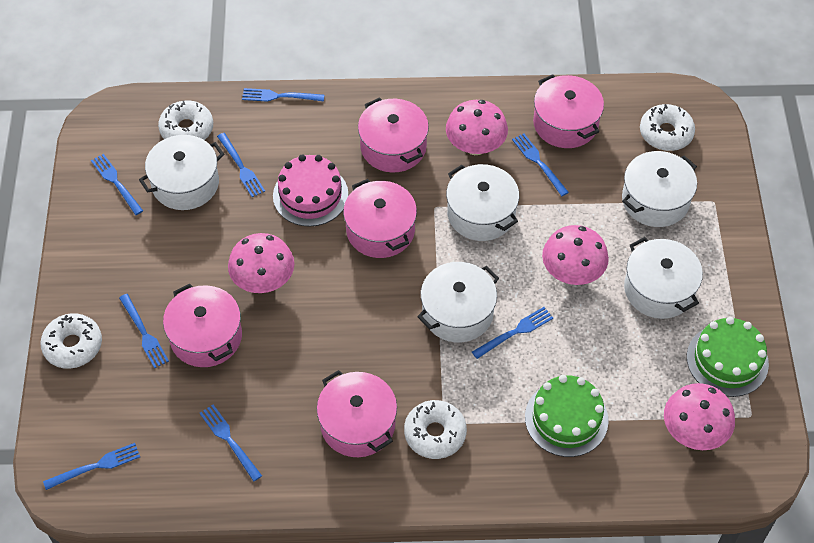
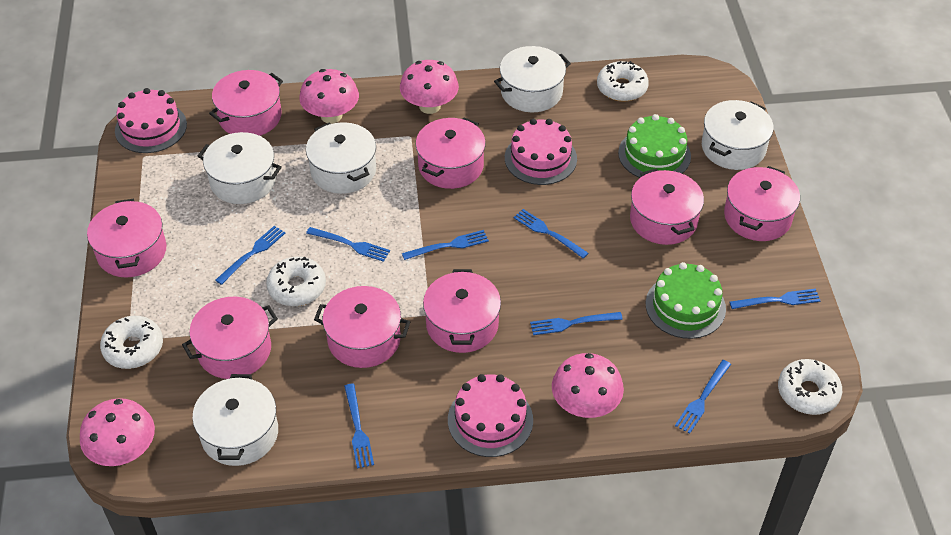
pink cake: 1 -> 3
pink pot: 5 -> 8

